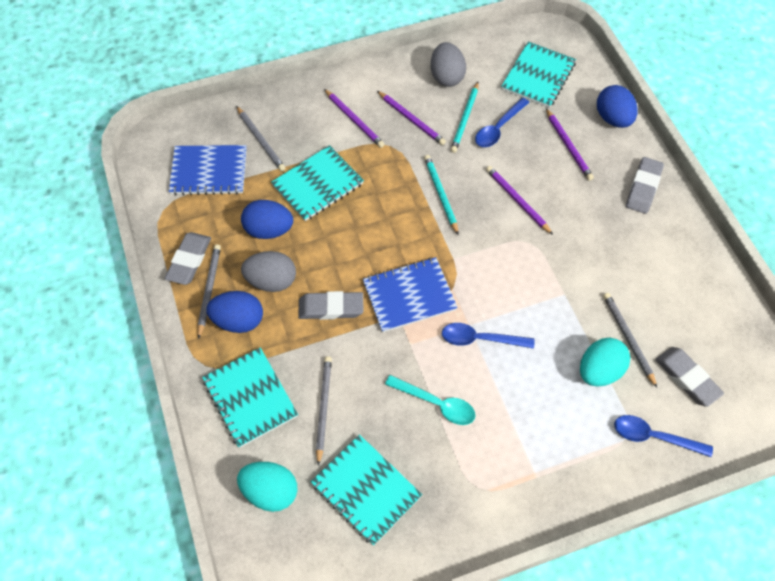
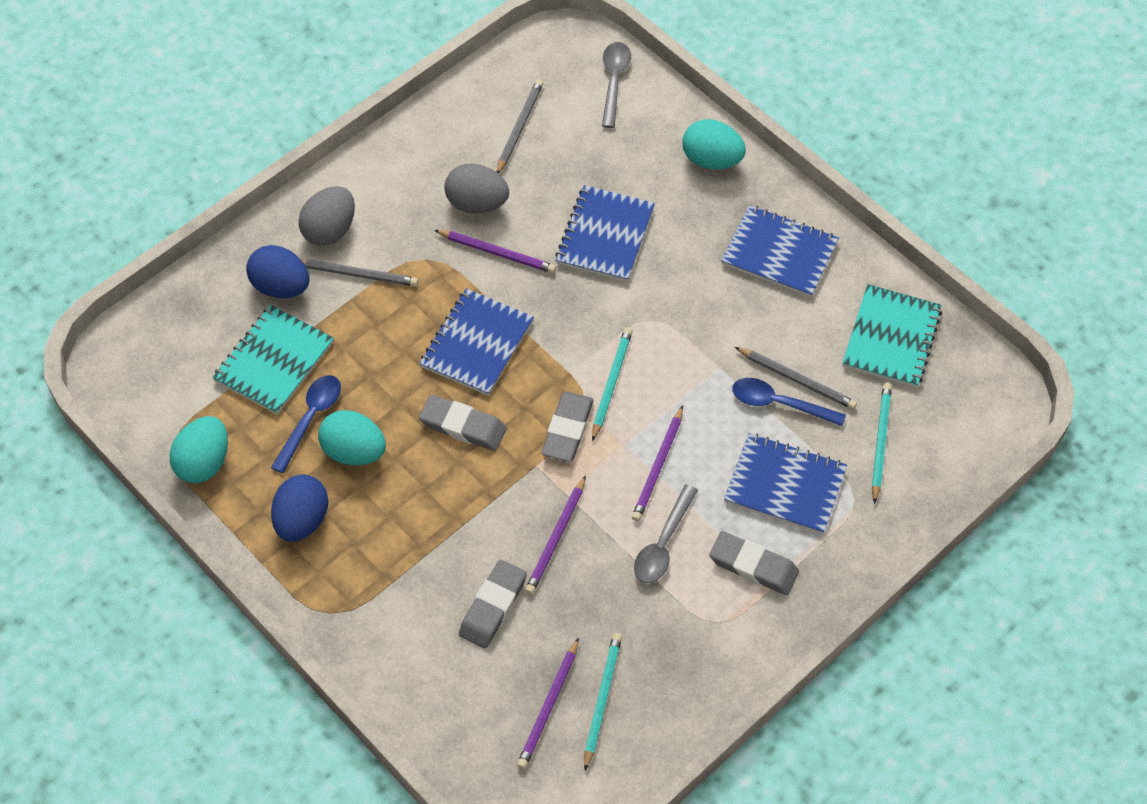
blue egg: 3 -> 2
blue notebook: 2 -> 4
blue spoon: 3 -> 2
grey pencil: 4 -> 3
grey spoon: 0 -> 2
turquoise egg: 2 -> 3
turquoise notebook: 4 -> 2
turquoise pencil: 2 -> 3
turquoise spoon: 1 -> 0

